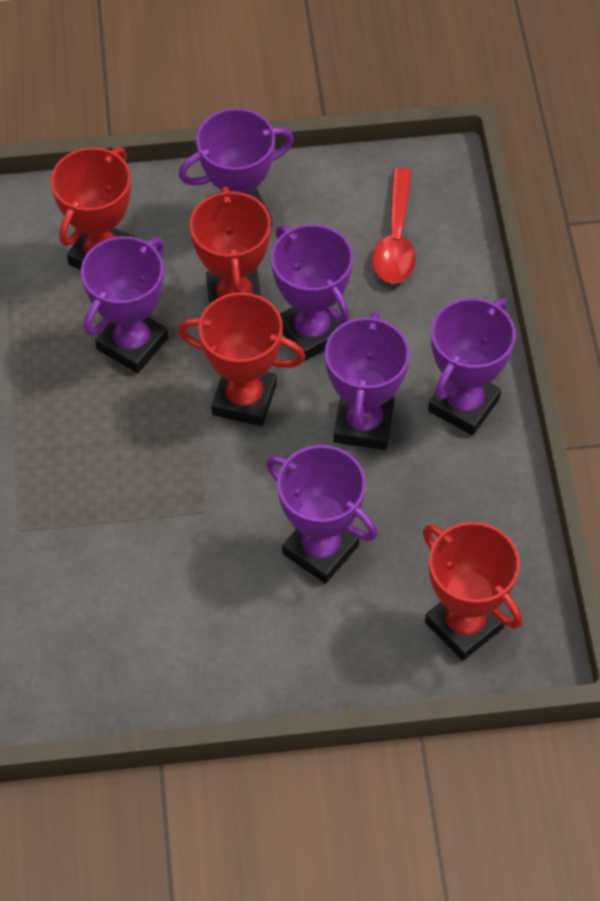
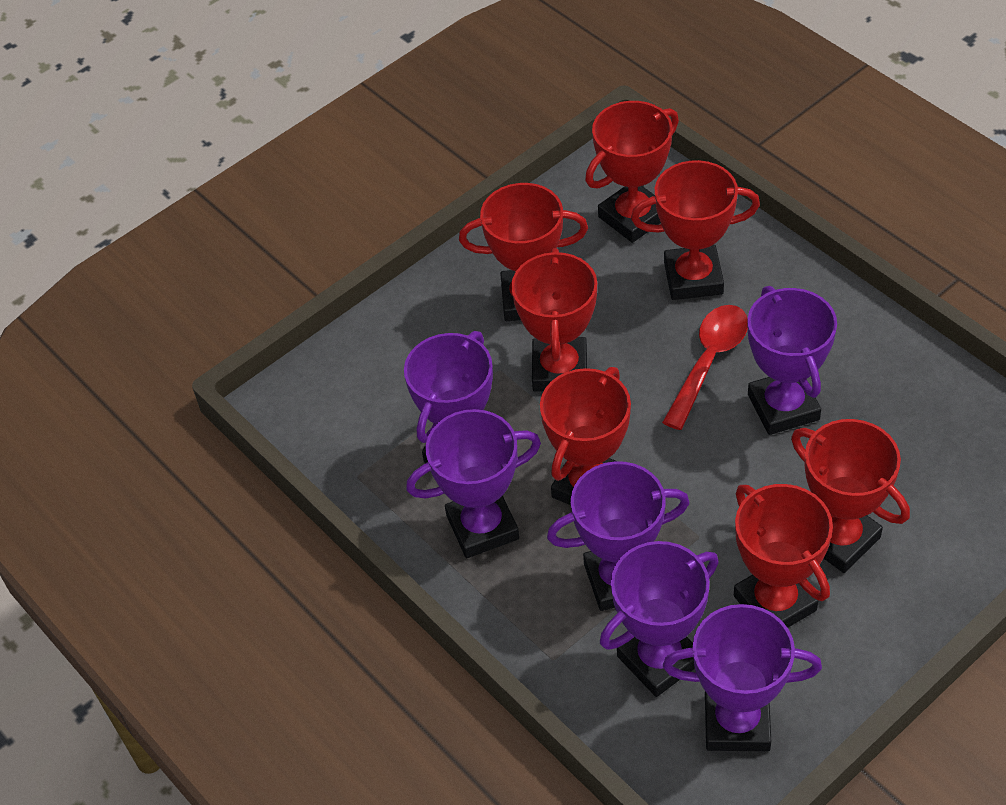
red trophy: 4 -> 7

